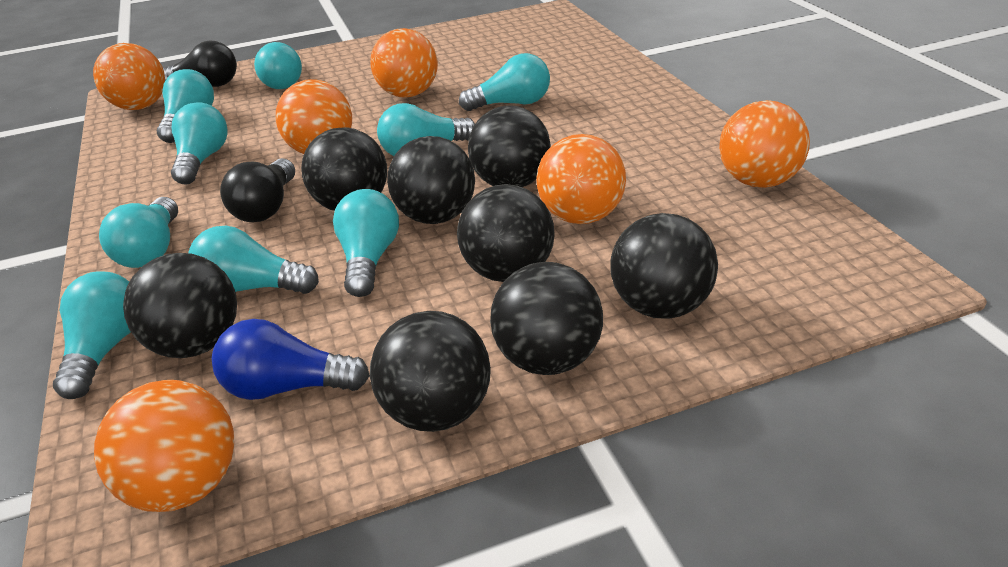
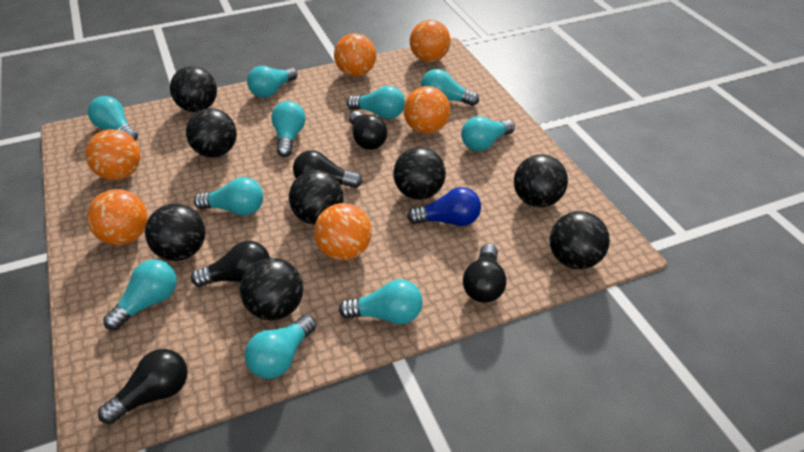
black light bulb: 2 -> 5
turquoise light bulb: 9 -> 10

